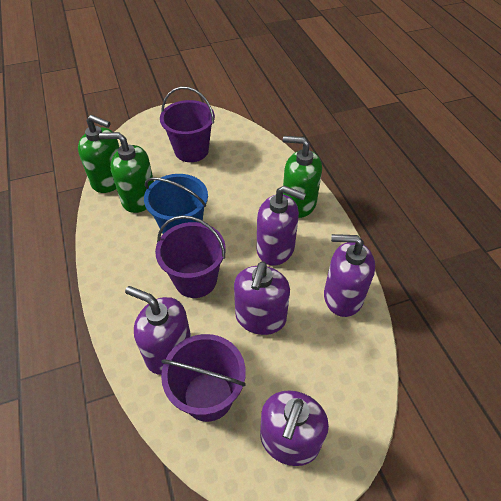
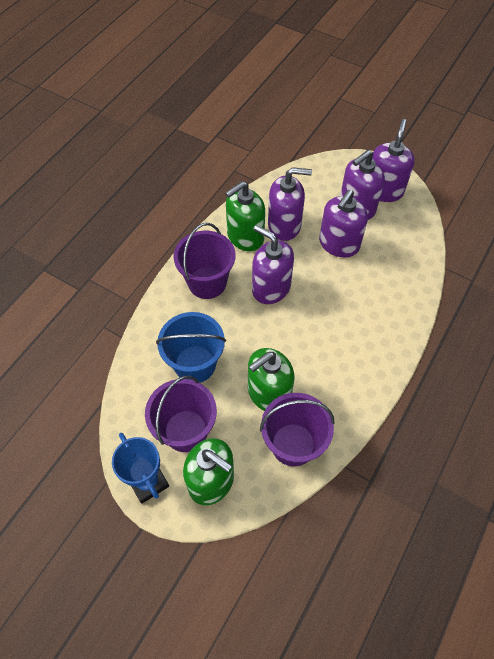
blue trophy: 0 -> 1

